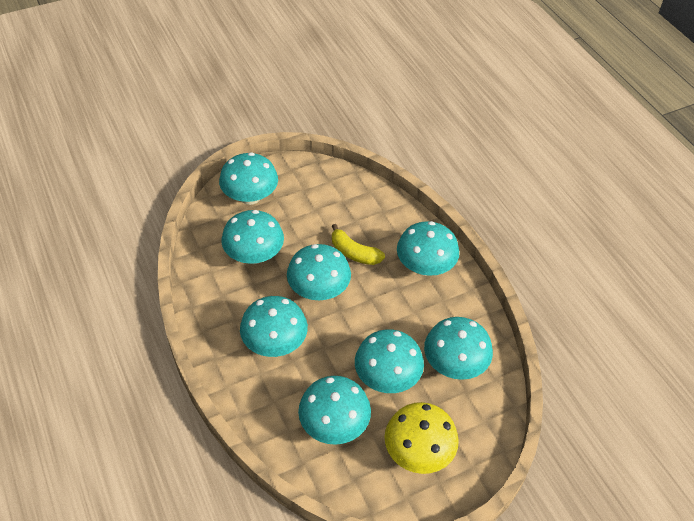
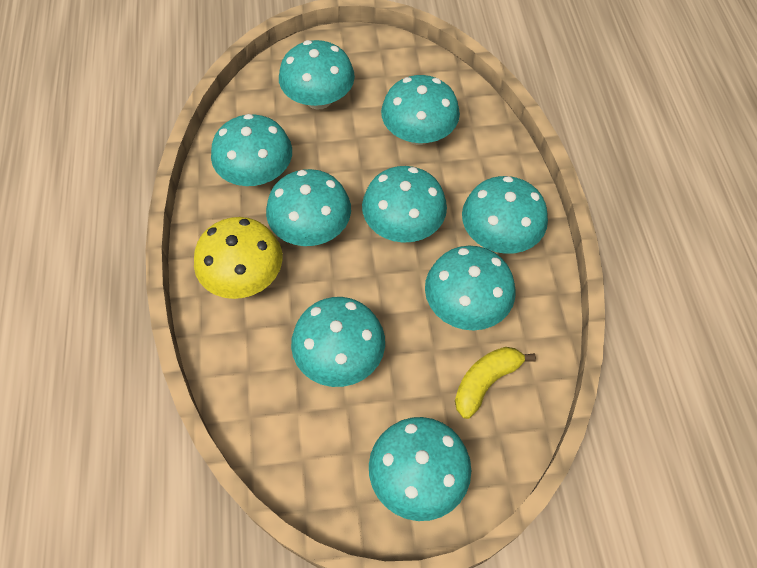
turquoise mushroom: 8 -> 9

